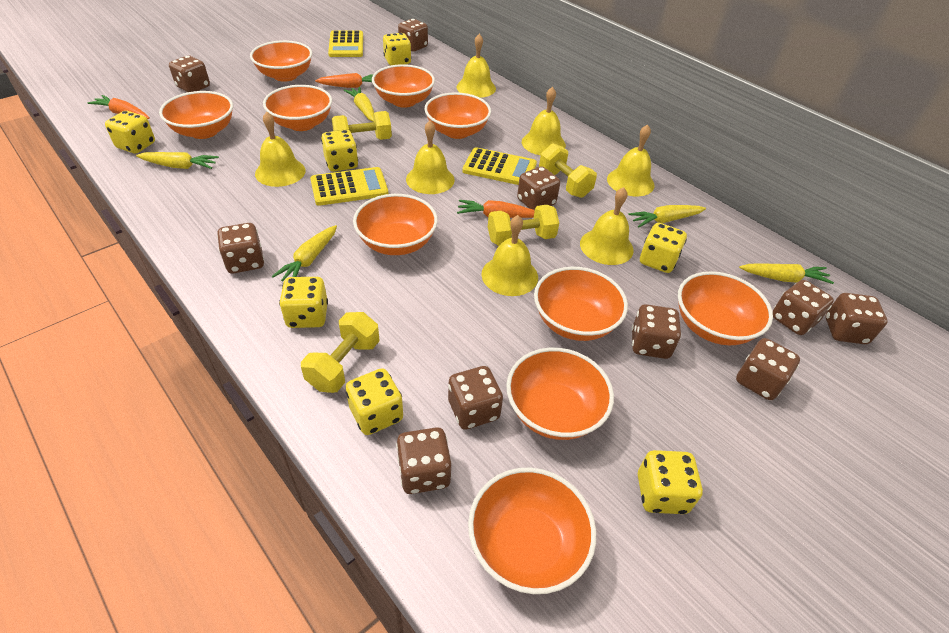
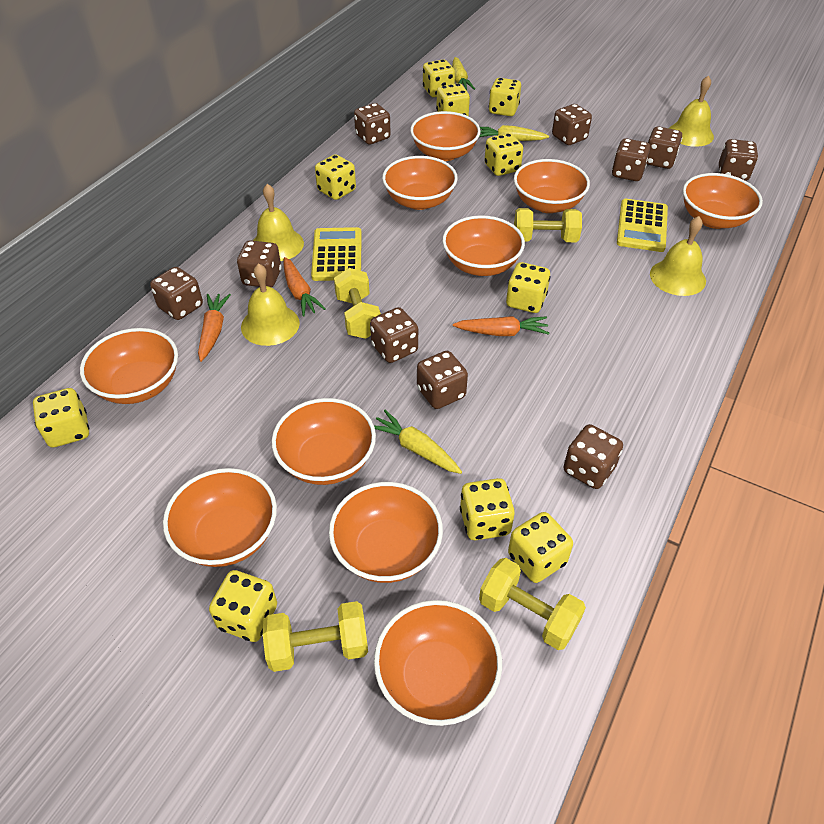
yellow bell: 7 -> 4
yellow calculator: 3 -> 2
yellow carrot: 5 -> 3
yellow dice: 7 -> 10

